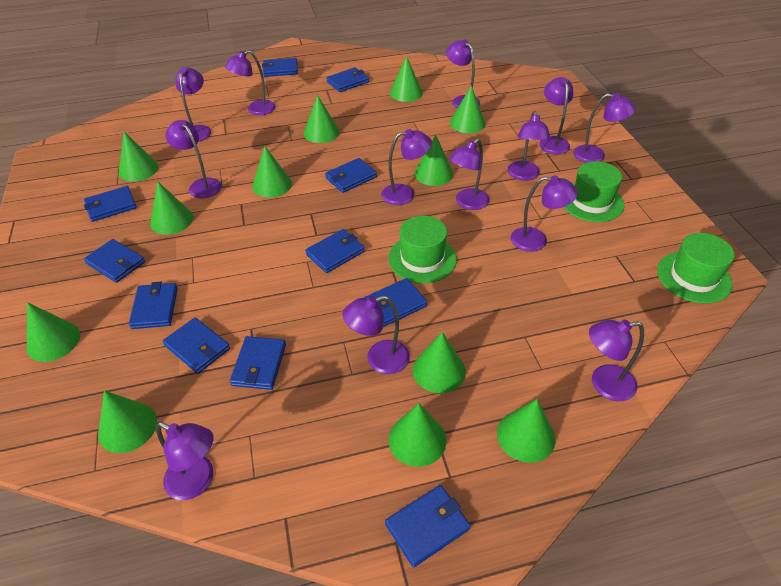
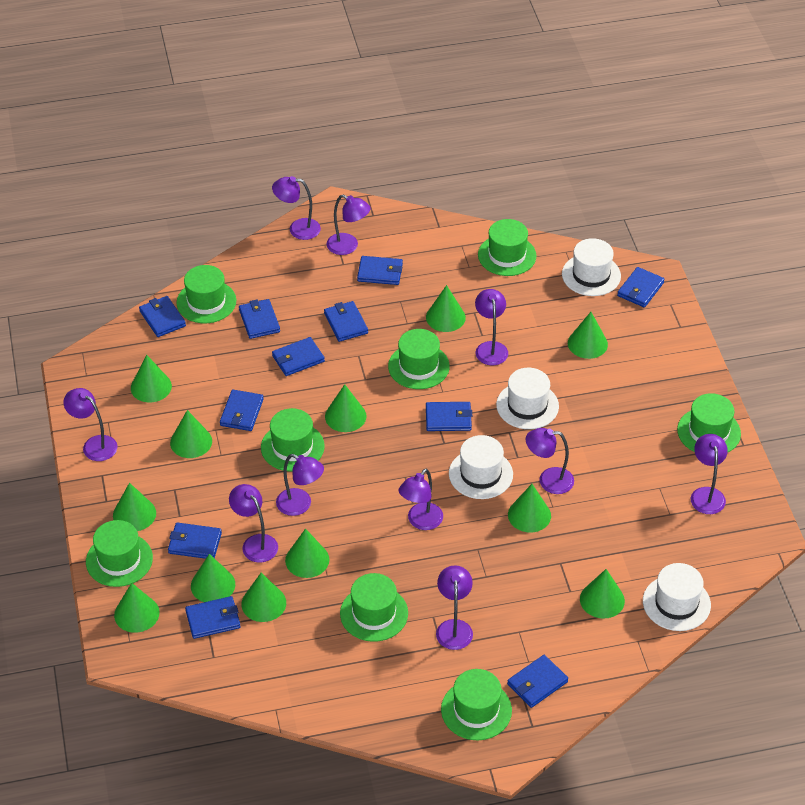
green hat: 3 -> 8
purple lamp: 13 -> 10
white hat: 0 -> 4

